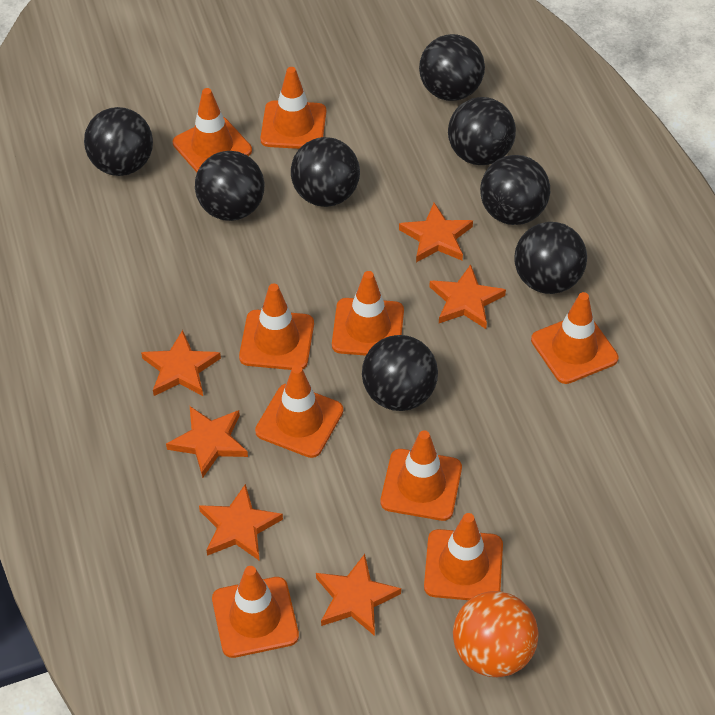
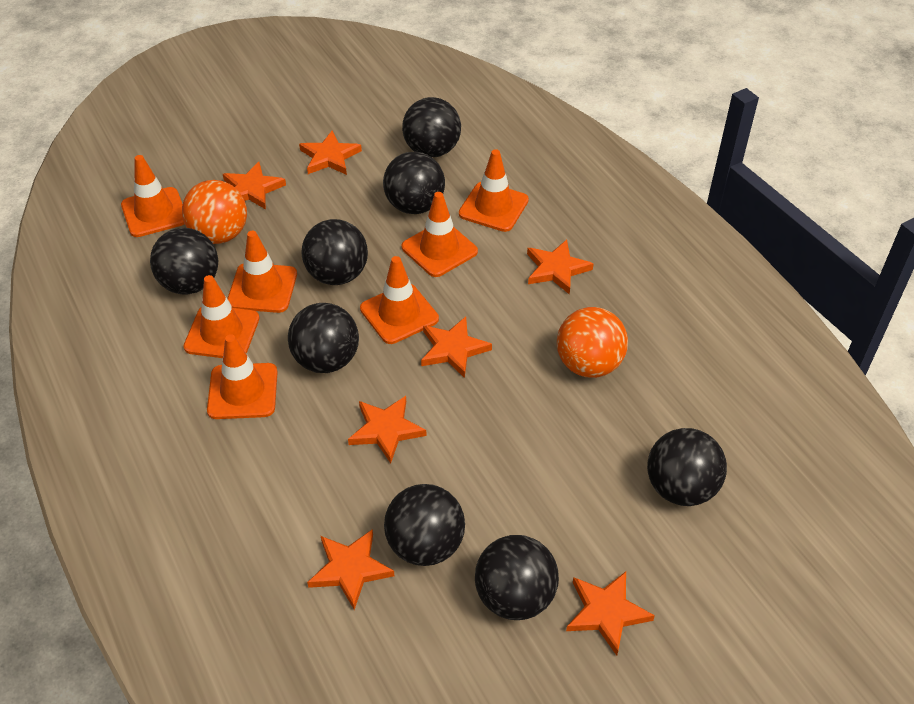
orange ball: 1 -> 2
orange star: 6 -> 7
orange traffic cone: 9 -> 7

